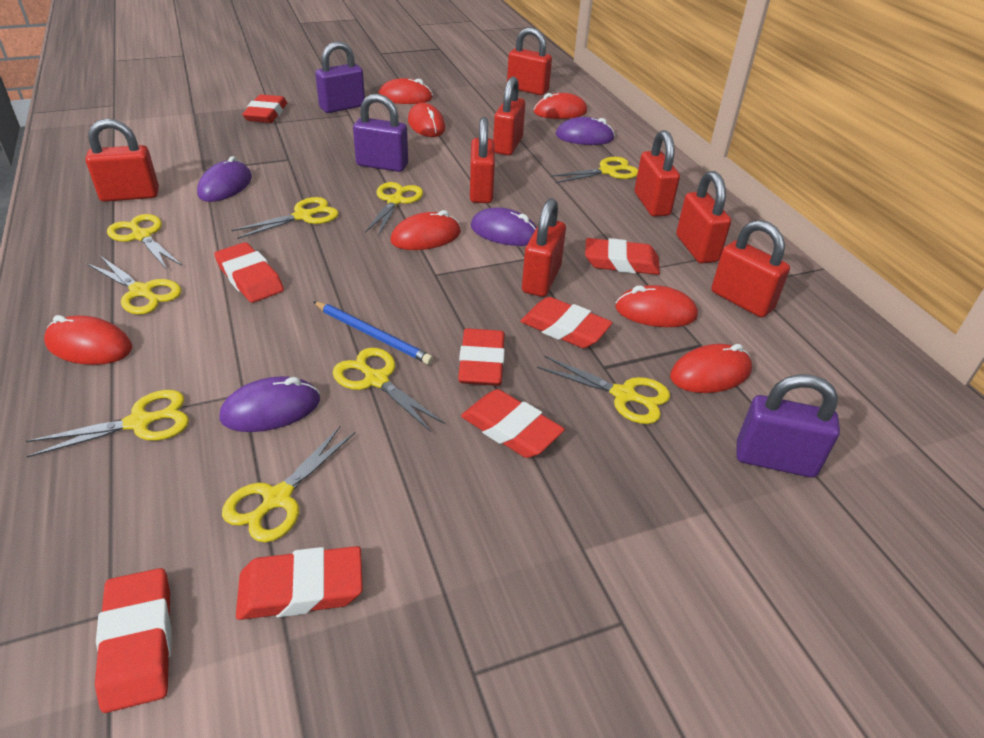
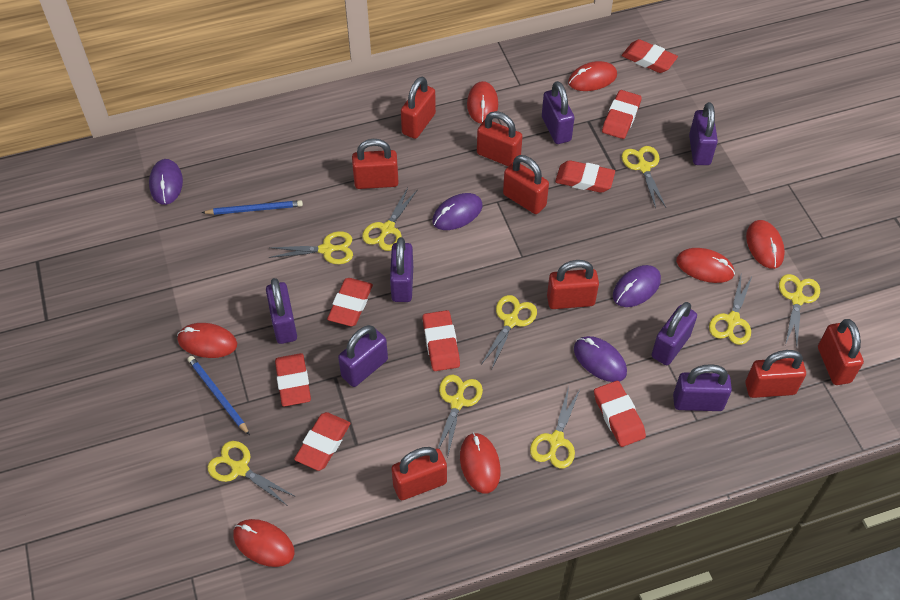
blue pencil: 1 -> 2
purple padlock: 3 -> 7

